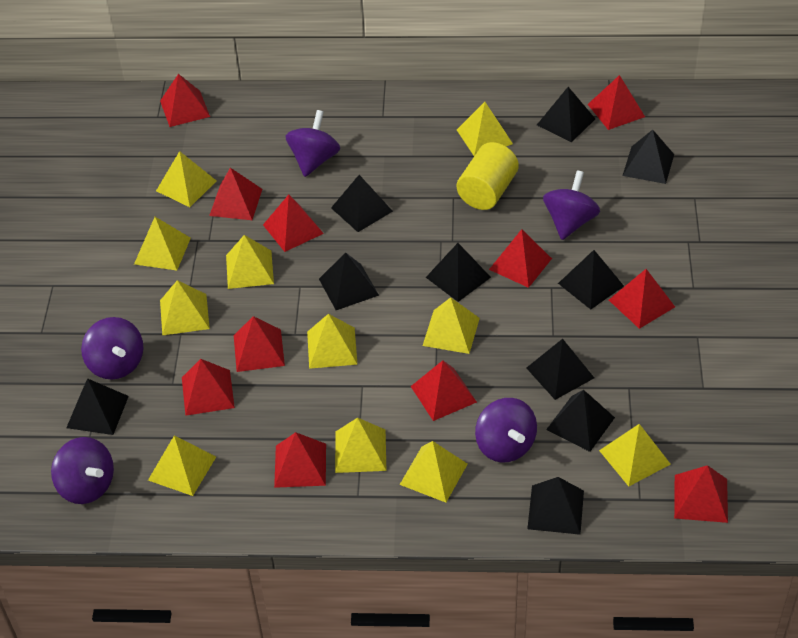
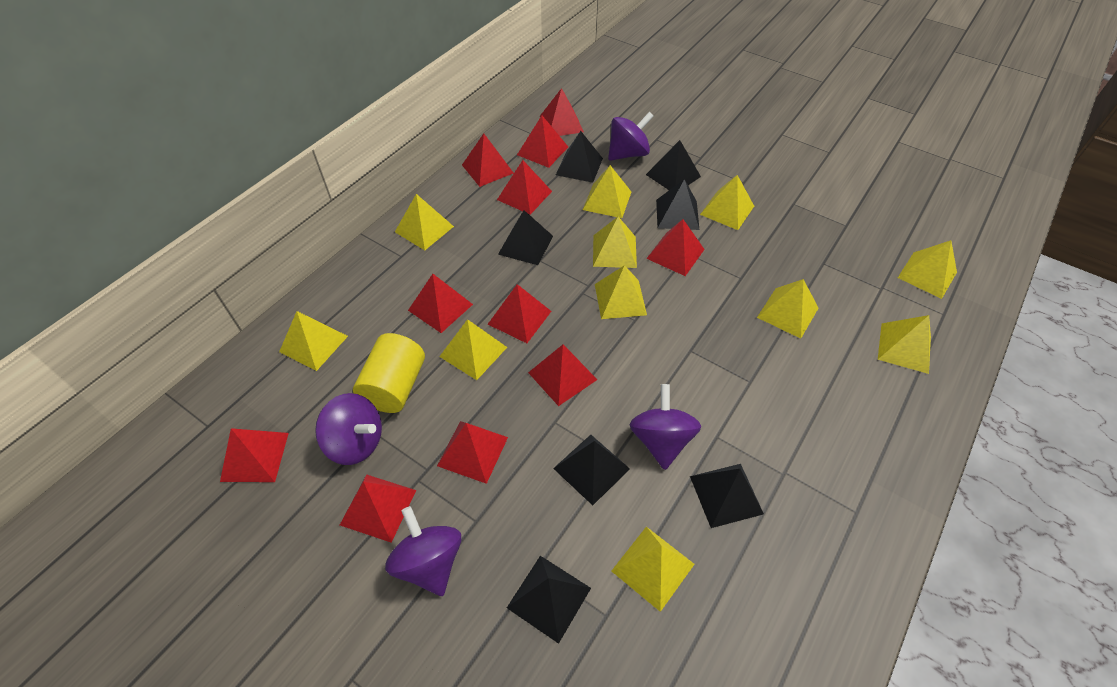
black pyramid: 10 -> 7
purple spinning top: 5 -> 4

